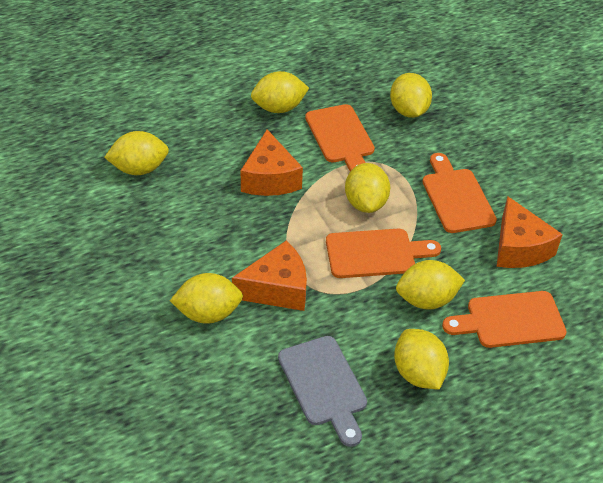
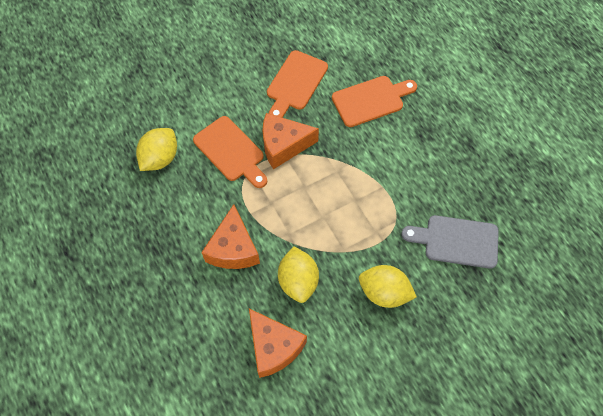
orange cutting board: 4 -> 3
yellow lemon: 7 -> 3

